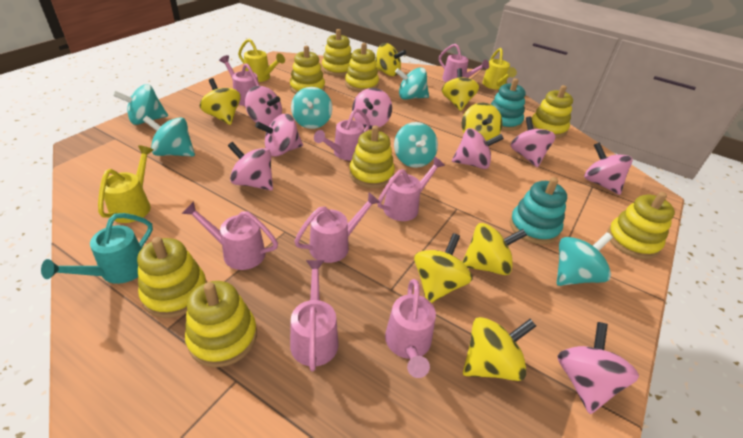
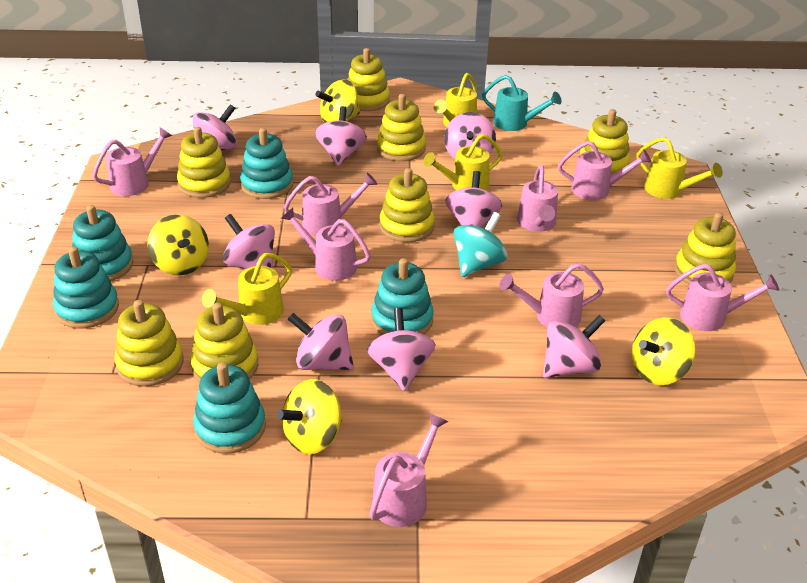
turquoise spinning top: 6 -> 1
turquoise stacking toy: 2 -> 5
yellow spinning top: 7 -> 4
yellow watering can: 3 -> 4

